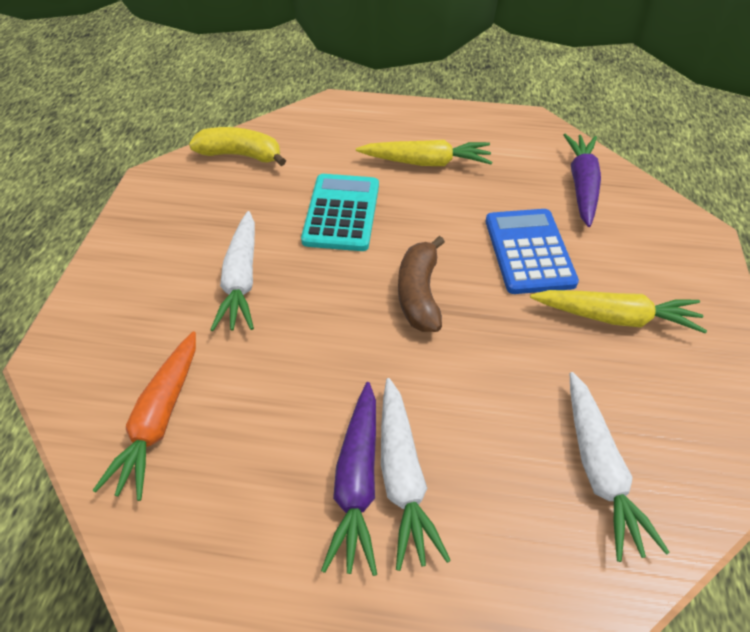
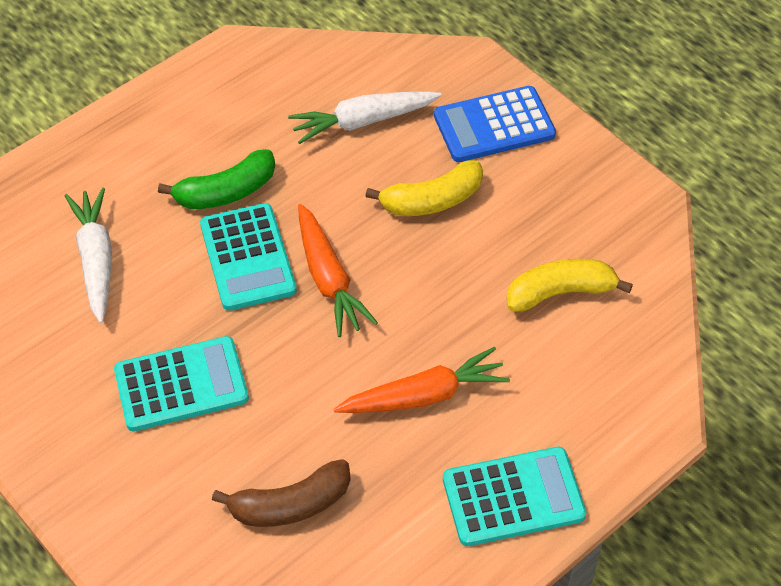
green banana: 0 -> 1
orange carrot: 1 -> 2
purple carrot: 2 -> 0
turquoise calculator: 1 -> 3
white carrot: 3 -> 2
yellow banana: 1 -> 2
yellow carrot: 2 -> 0

